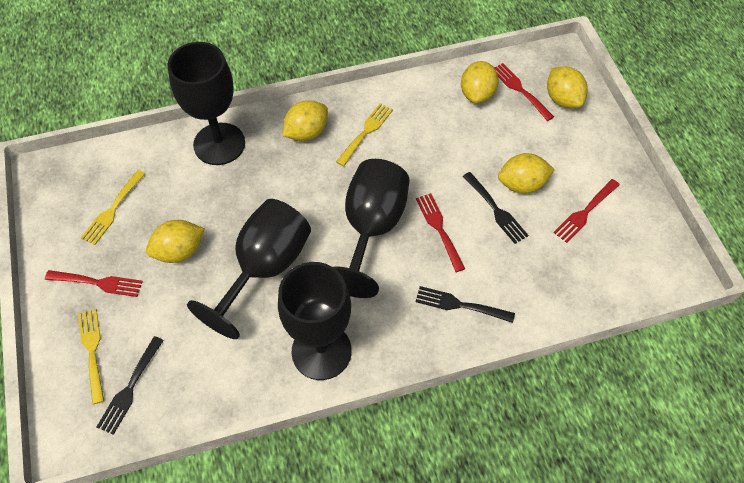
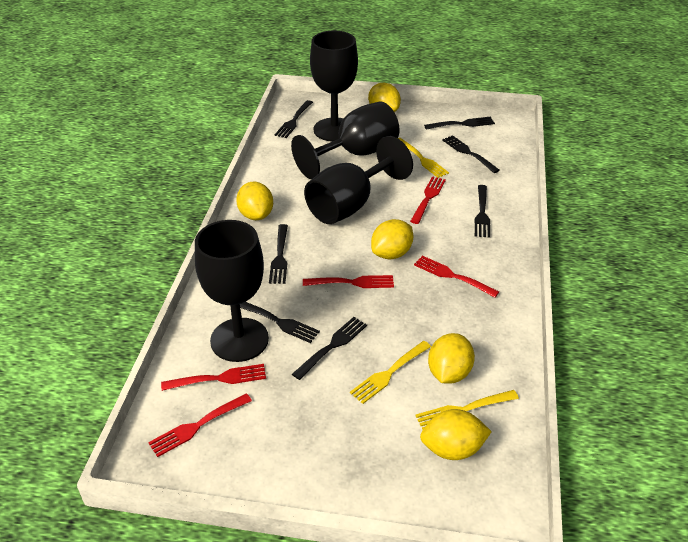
black fork: 3 -> 7
red fork: 4 -> 5

